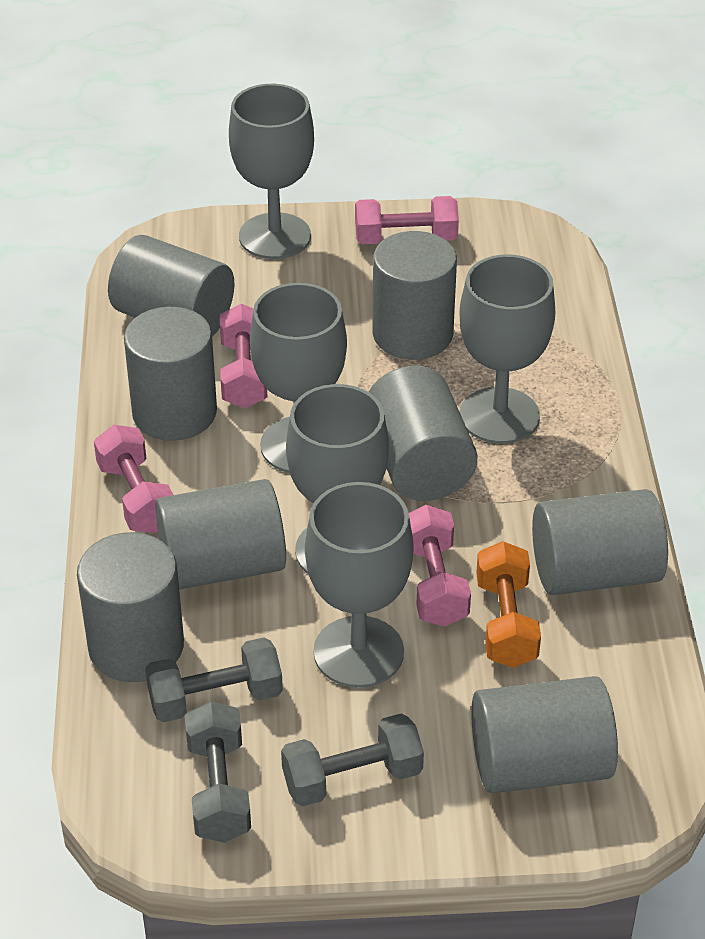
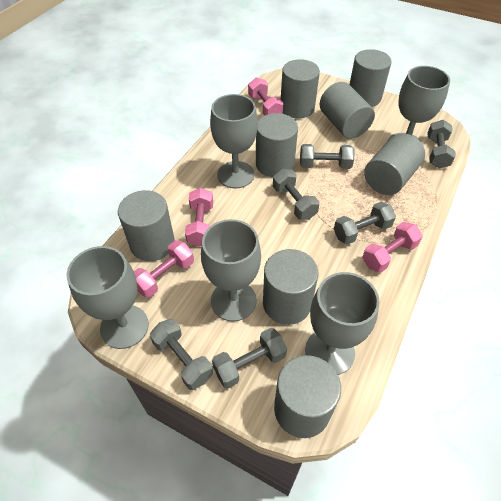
grey dumbbell: 3 -> 6
orange dumbbell: 1 -> 0

